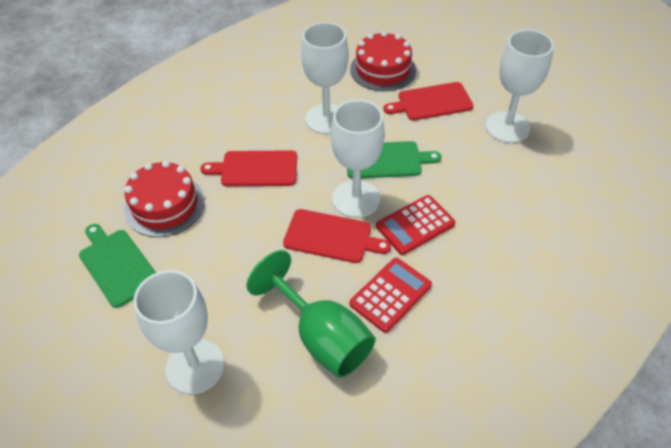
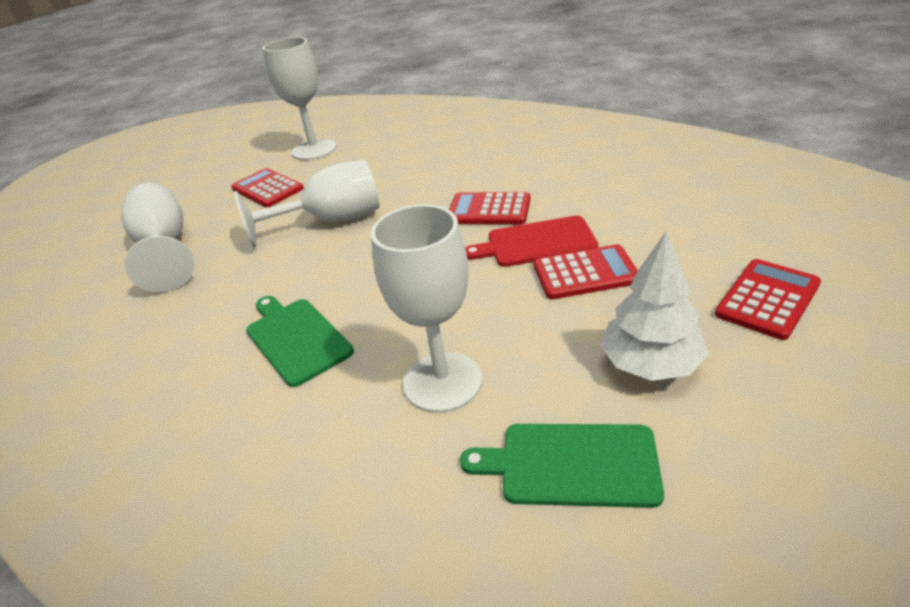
green goblet: 1 -> 0
red cake: 2 -> 0
red calculator: 2 -> 4
red cutting board: 3 -> 1
white tree: 0 -> 1

